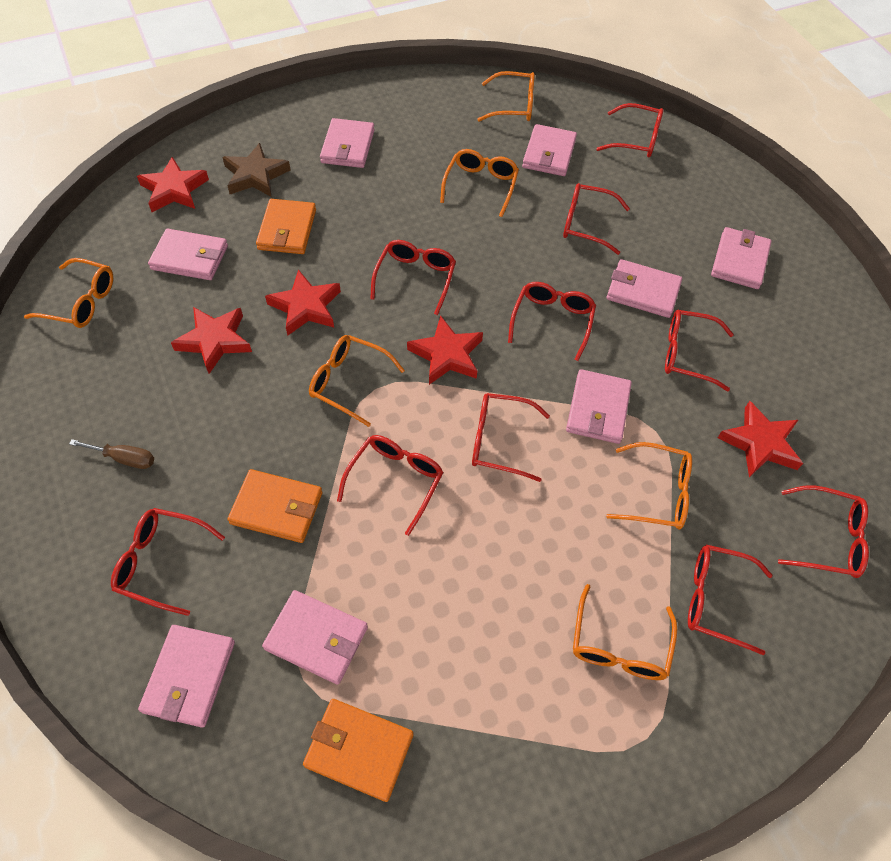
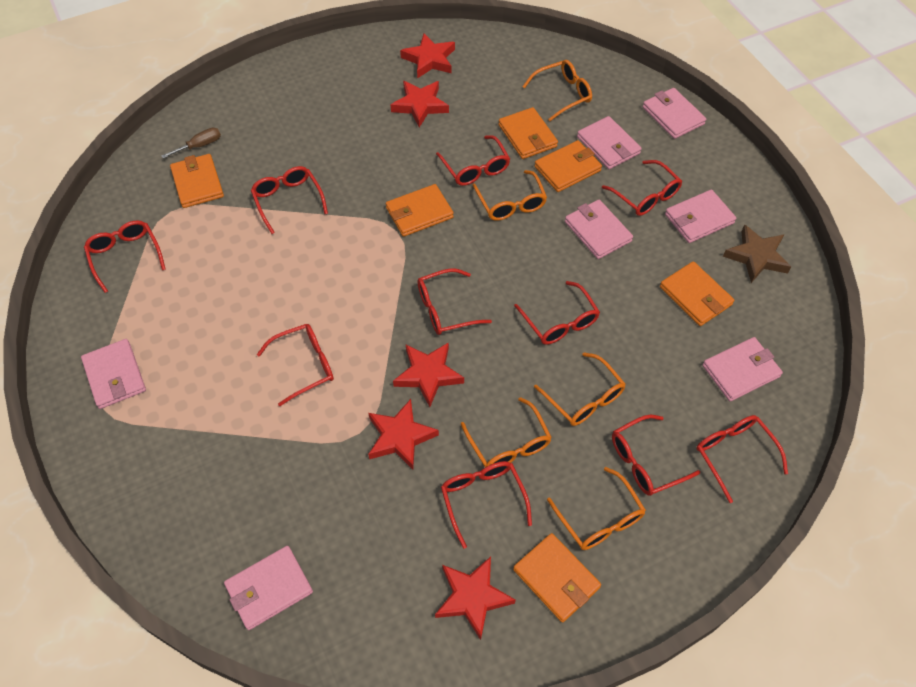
orange glasses: 6 -> 5
orange wallet: 3 -> 6
pink wallet: 8 -> 7

